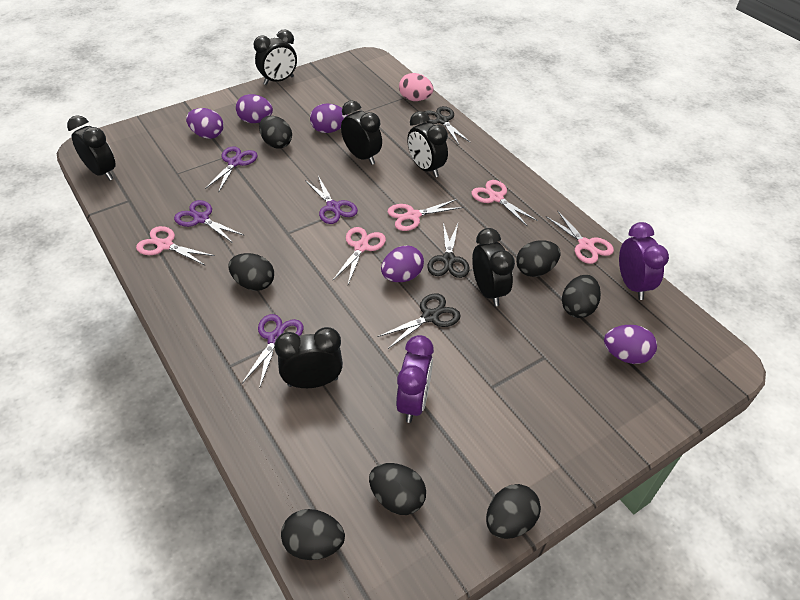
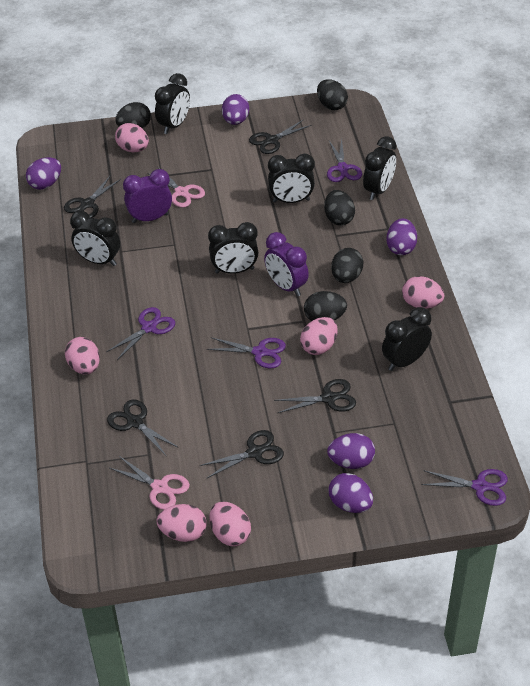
black egg: 7 -> 5
black scissors: 3 -> 5
pink egg: 1 -> 6
pink scissors: 5 -> 2

